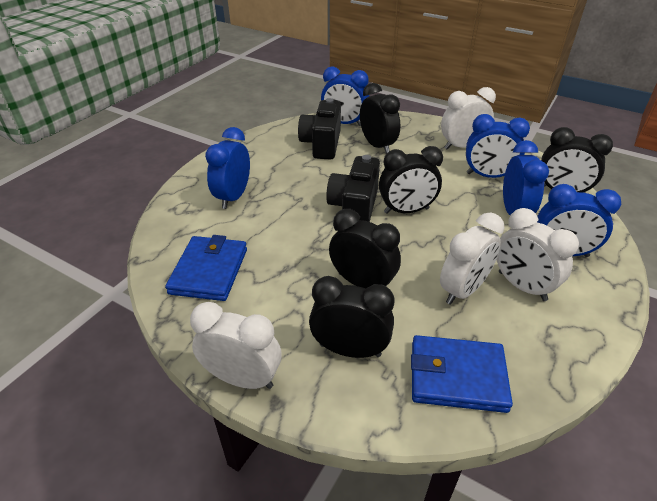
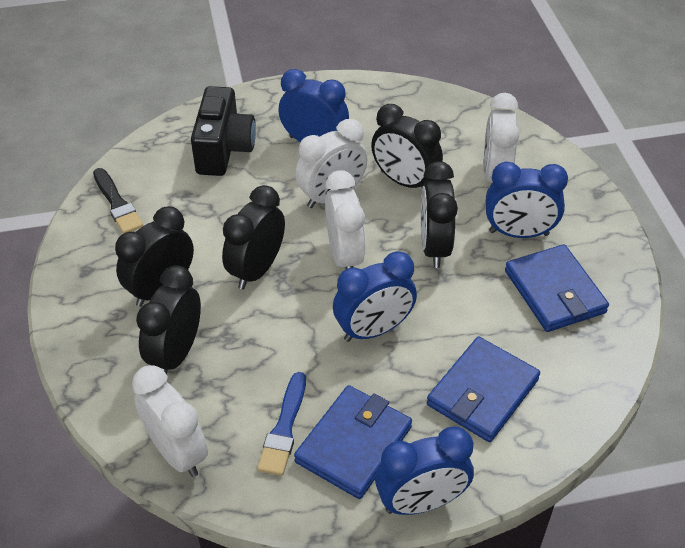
black brush: 0 -> 1
black camera: 2 -> 1
blue brush: 0 -> 1
blue clock: 5 -> 4
blue wallet: 2 -> 3

